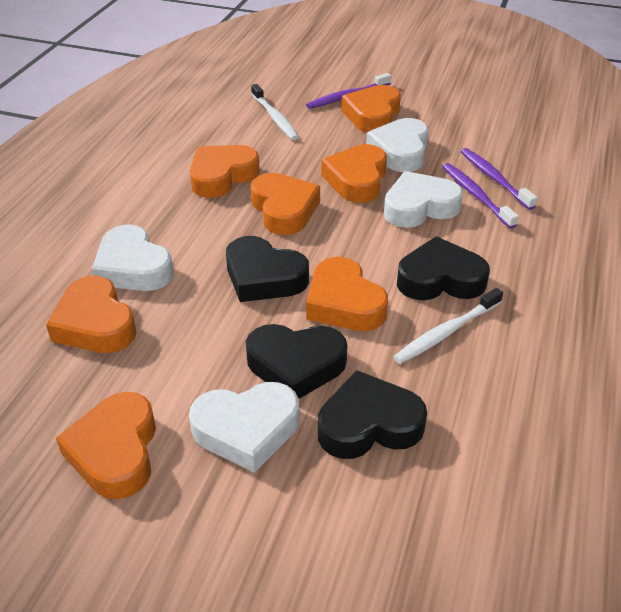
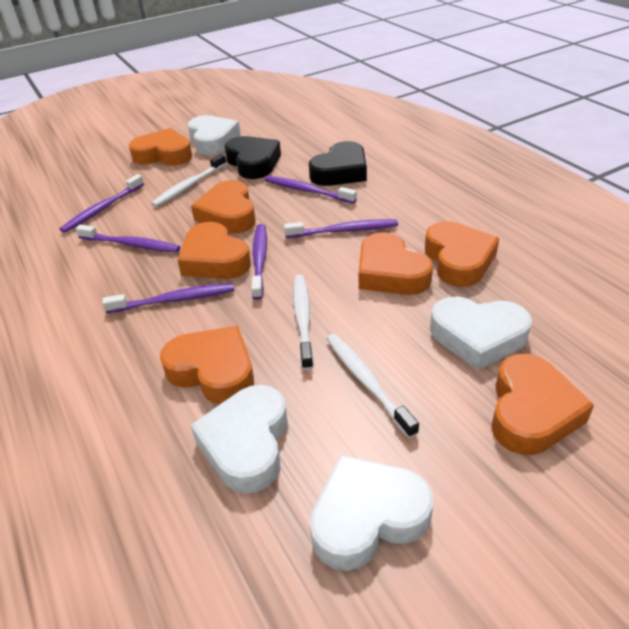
black heart: 4 -> 2
purple toothbrush: 3 -> 6
white toothbrush: 2 -> 3

